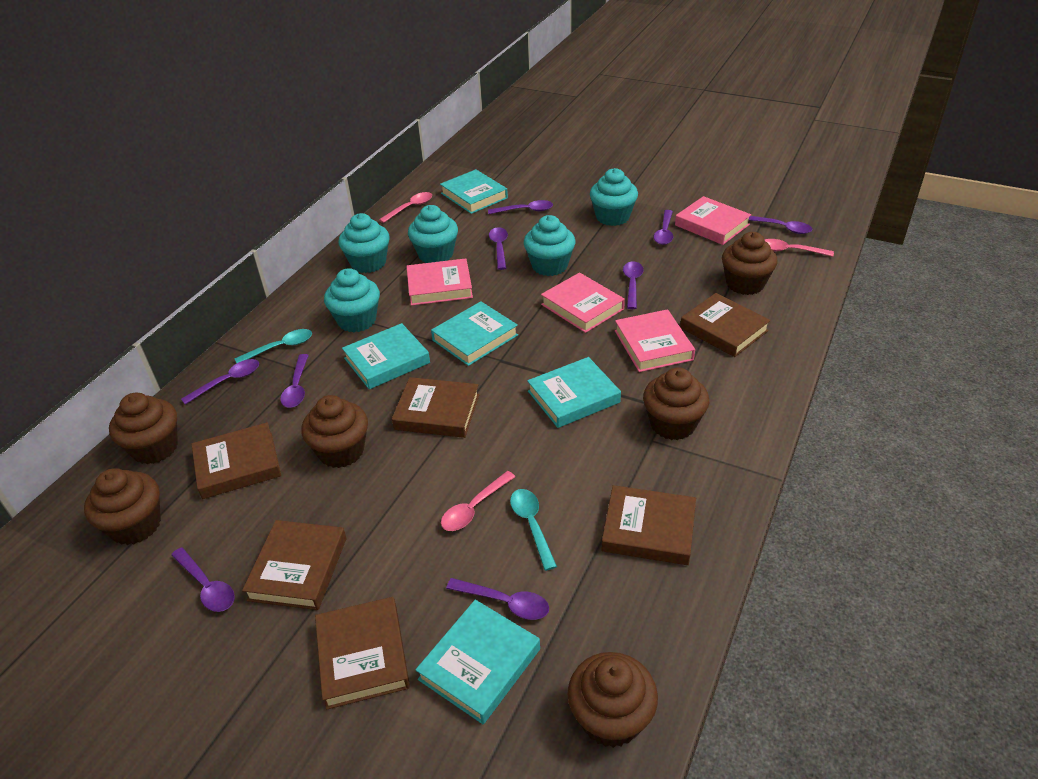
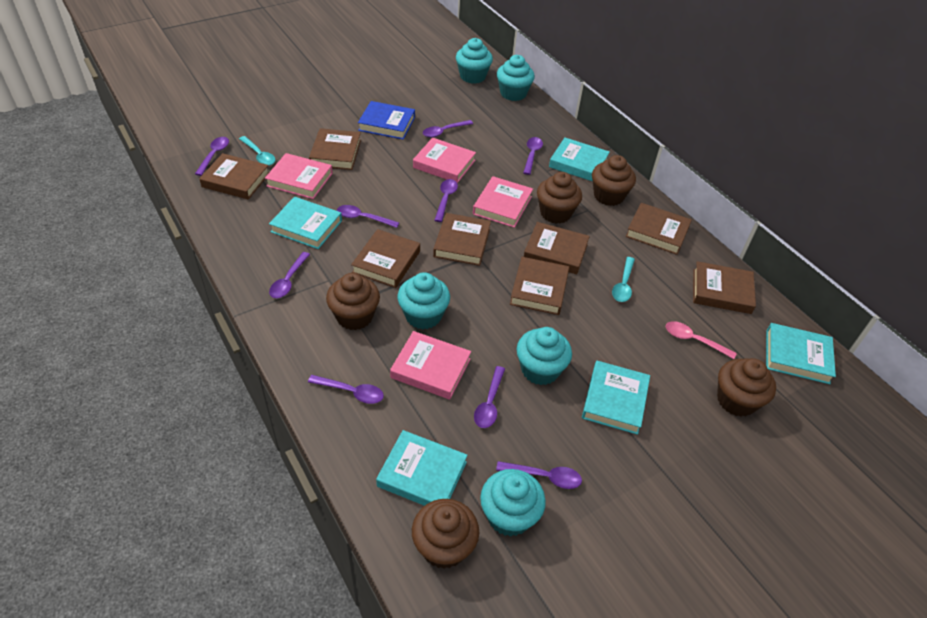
blue book: 0 -> 1
brown book: 6 -> 8
brown cupcake: 6 -> 5
pink spoon: 3 -> 1

